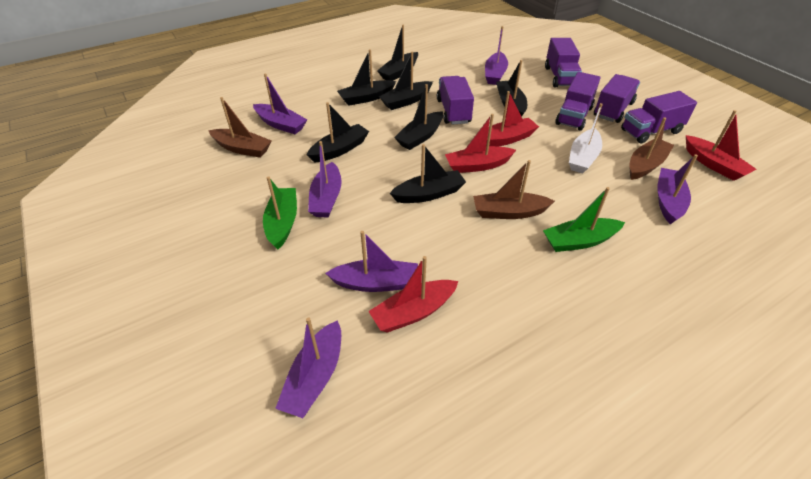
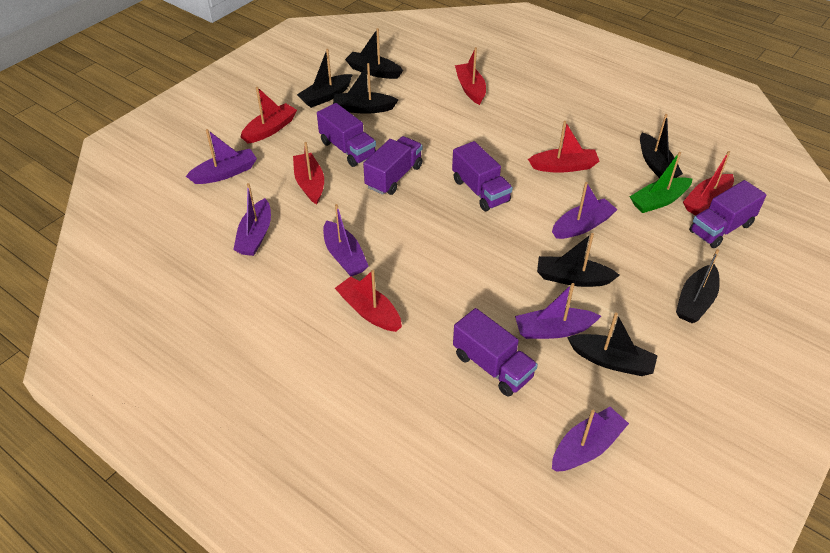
brown boat: 3 -> 0
green boat: 2 -> 1
red boat: 4 -> 6
white boat: 1 -> 0

